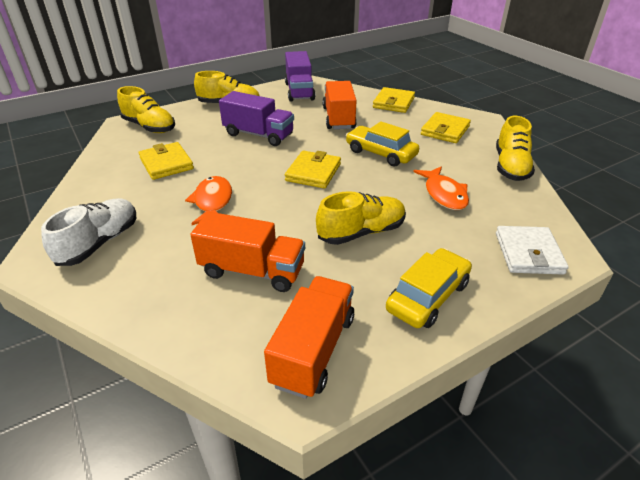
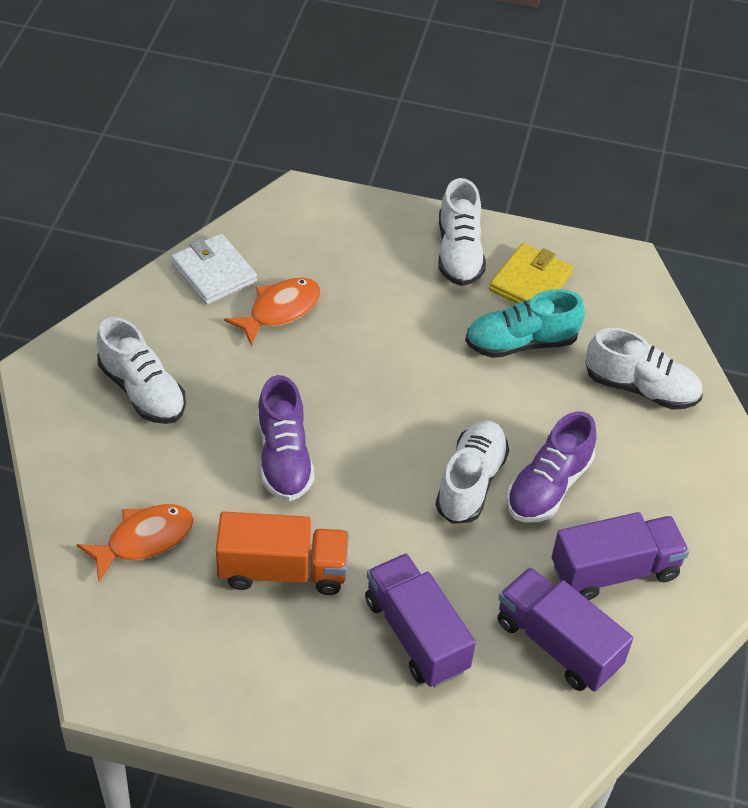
orange truck: 3 -> 1
purple shoe: 0 -> 2
purple truck: 2 -> 3
turquoise shoe: 0 -> 1
white shoe: 1 -> 4
yellow car: 2 -> 0
yellow shoe: 4 -> 0
yellow wallet: 4 -> 1

